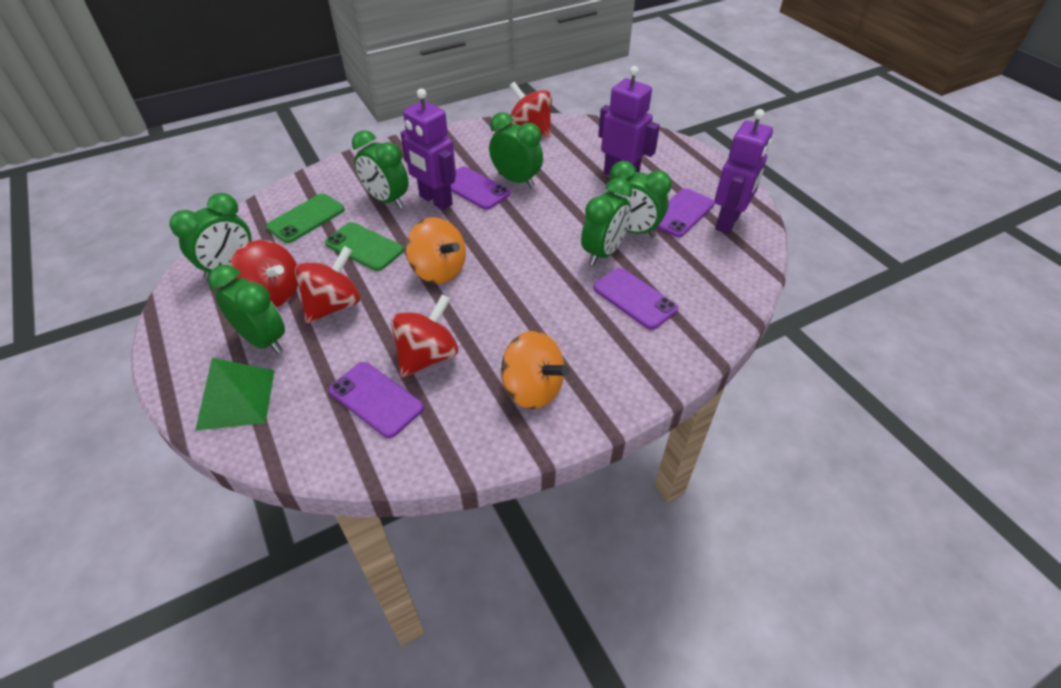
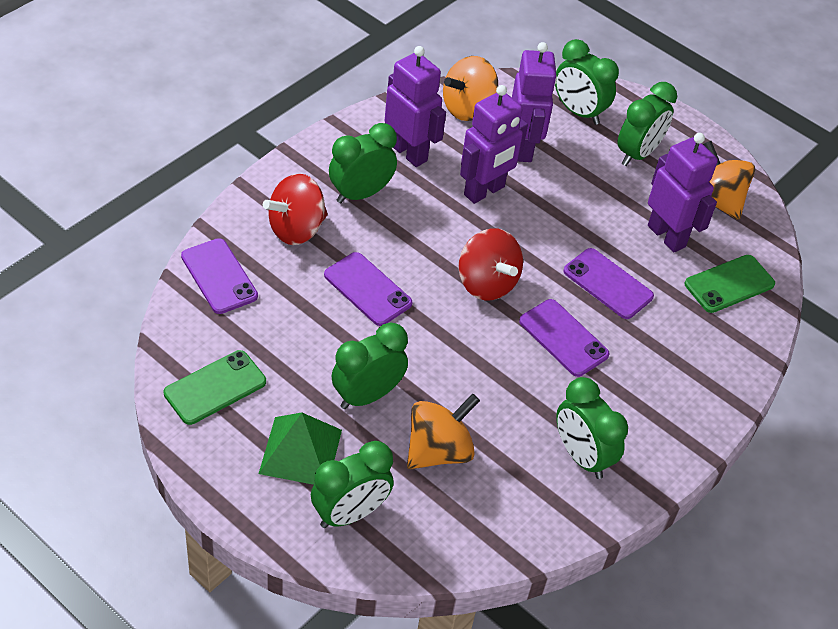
orange spinning top: 2 -> 3
purple robot: 3 -> 4
red spinning top: 4 -> 2

